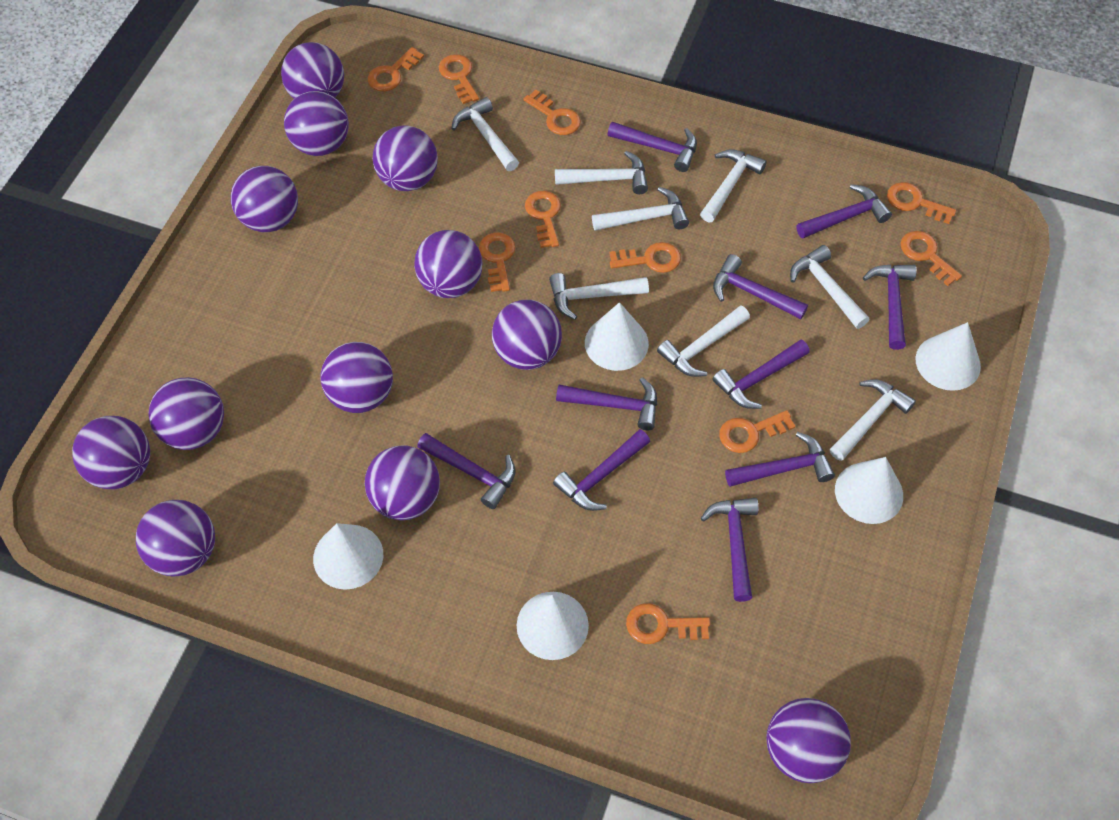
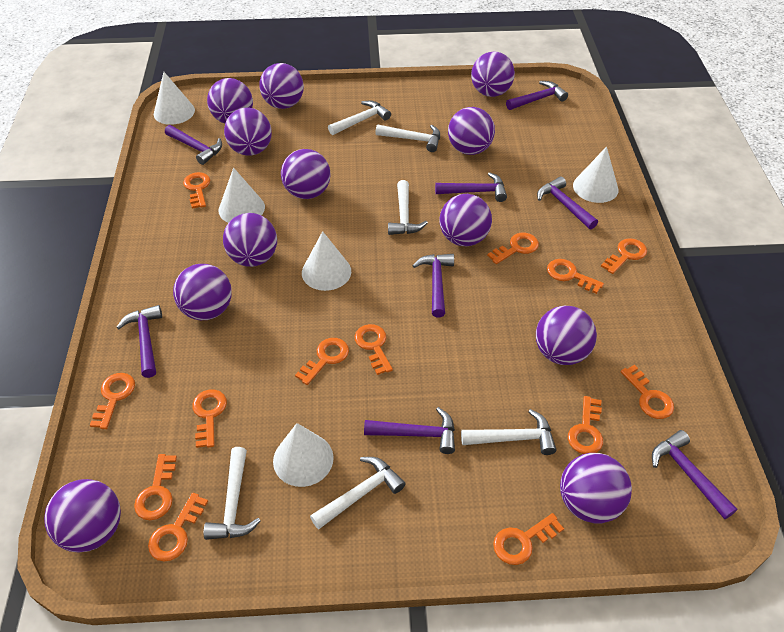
orange key: 10 -> 13
purple hammer: 10 -> 8
white hammer: 8 -> 6

